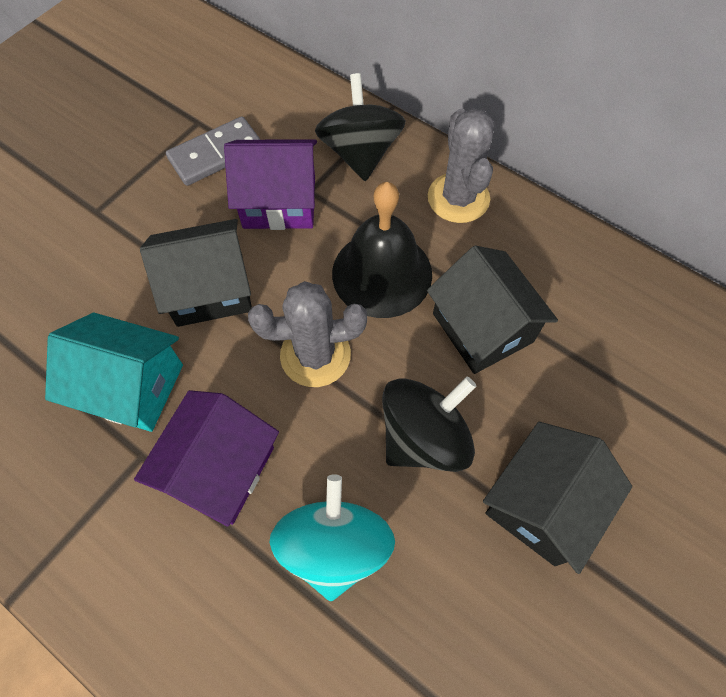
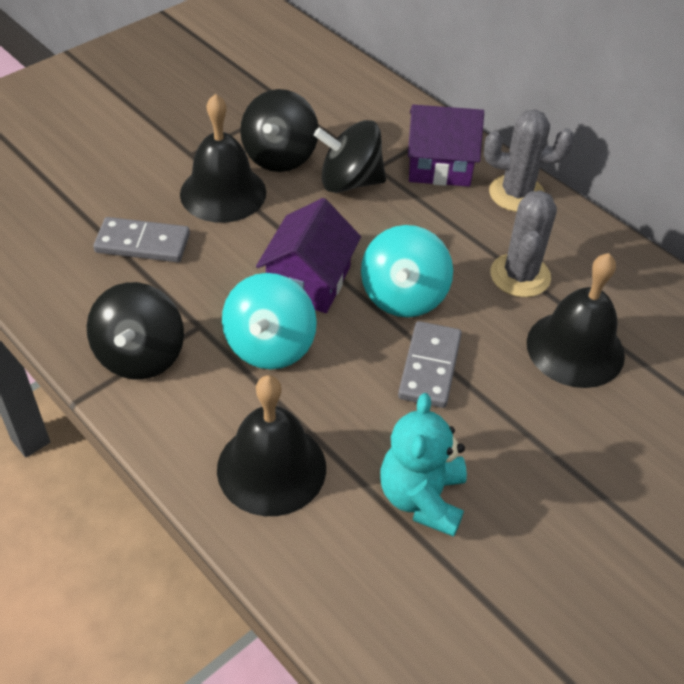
black bell: 1 -> 3
black house: 3 -> 0
black spinning top: 2 -> 3
grey domino: 1 -> 2
turquoise house: 1 -> 0
turquoise spinning top: 1 -> 2
turquoise teddy bear: 0 -> 1

